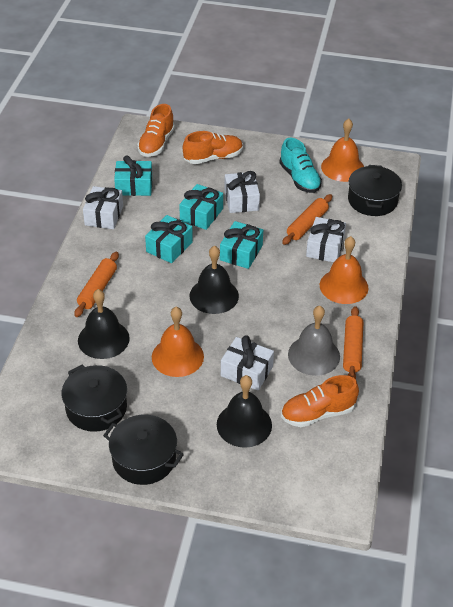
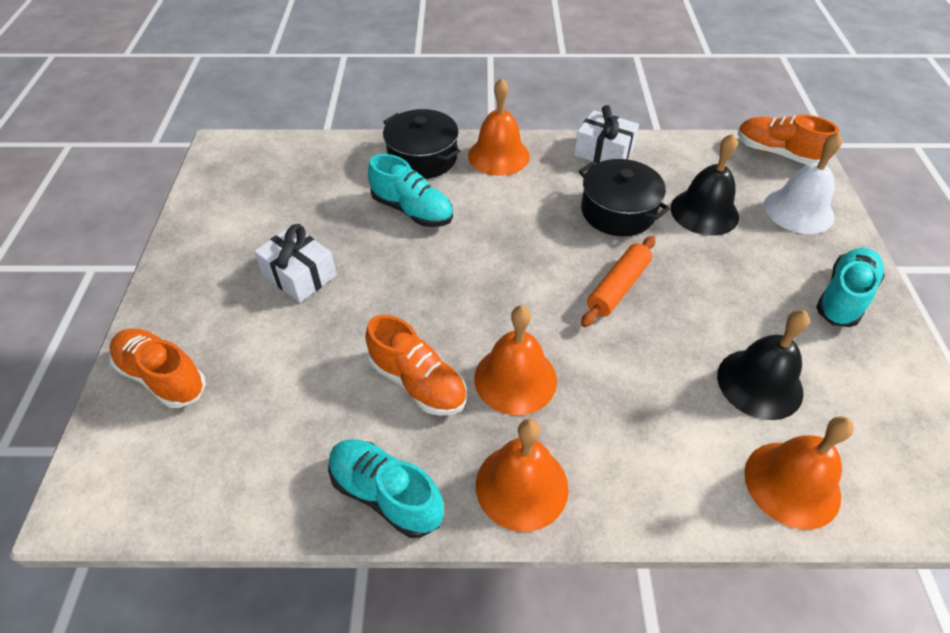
black bell: 3 -> 2
black pot: 3 -> 2
grey bell: 1 -> 0
orange bell: 3 -> 4
orange rolling pin: 3 -> 1
turquoise gift: 4 -> 0
turquoise shoe: 1 -> 3
white bell: 0 -> 1
white gift: 4 -> 2

